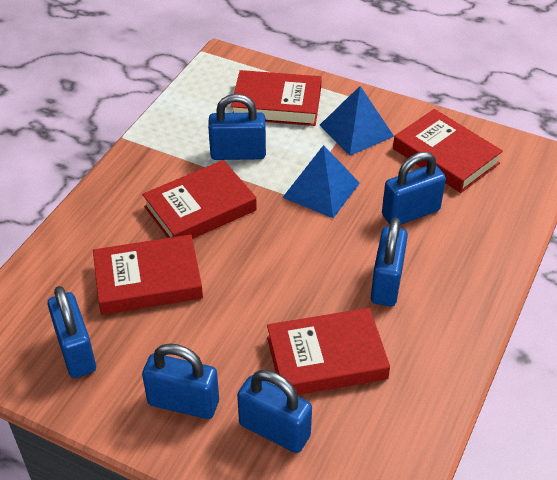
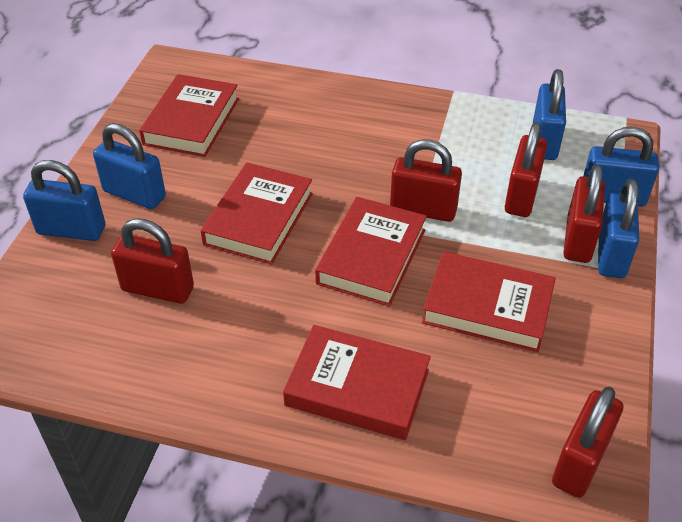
blue padlock: 6 -> 5
blue pyramid: 2 -> 0
red padlock: 0 -> 5

